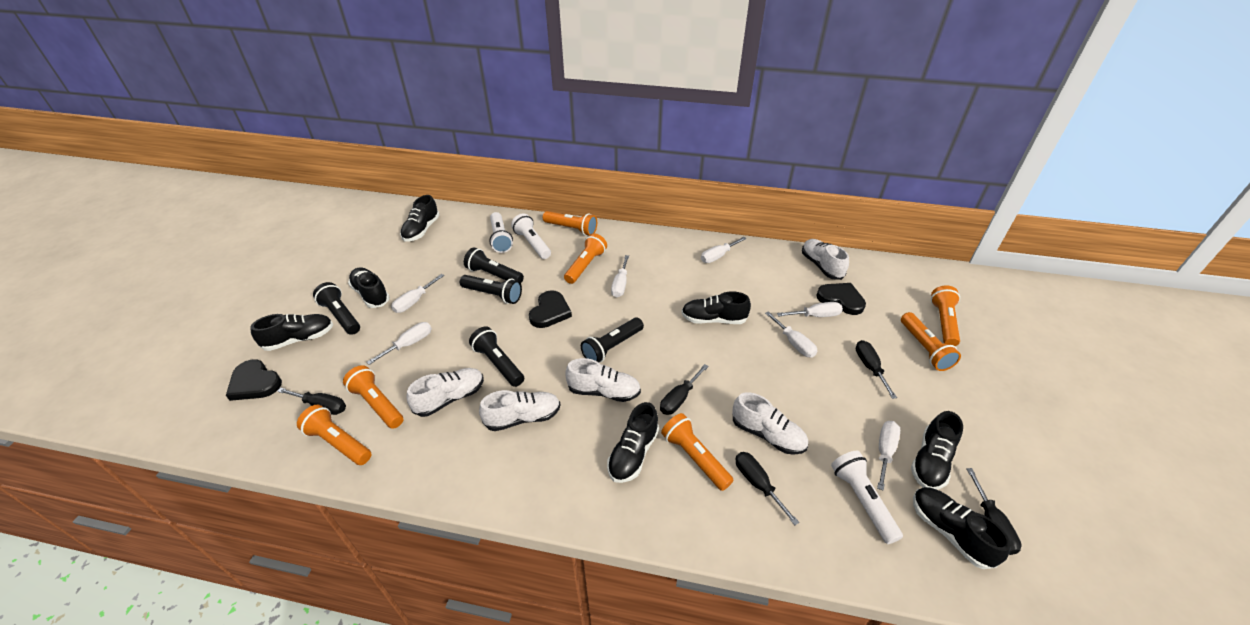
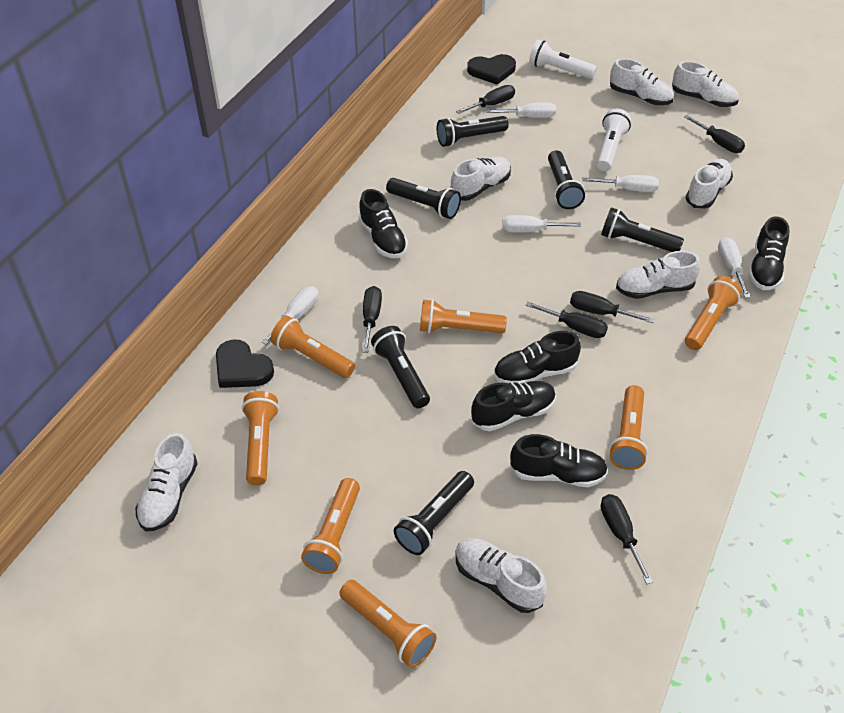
black flashlight: 5 -> 6
black heart: 3 -> 2
black screwdriver: 5 -> 6
black shoe: 7 -> 5
white flashlight: 3 -> 2
white screwdriver: 7 -> 5
white shoe: 5 -> 7

